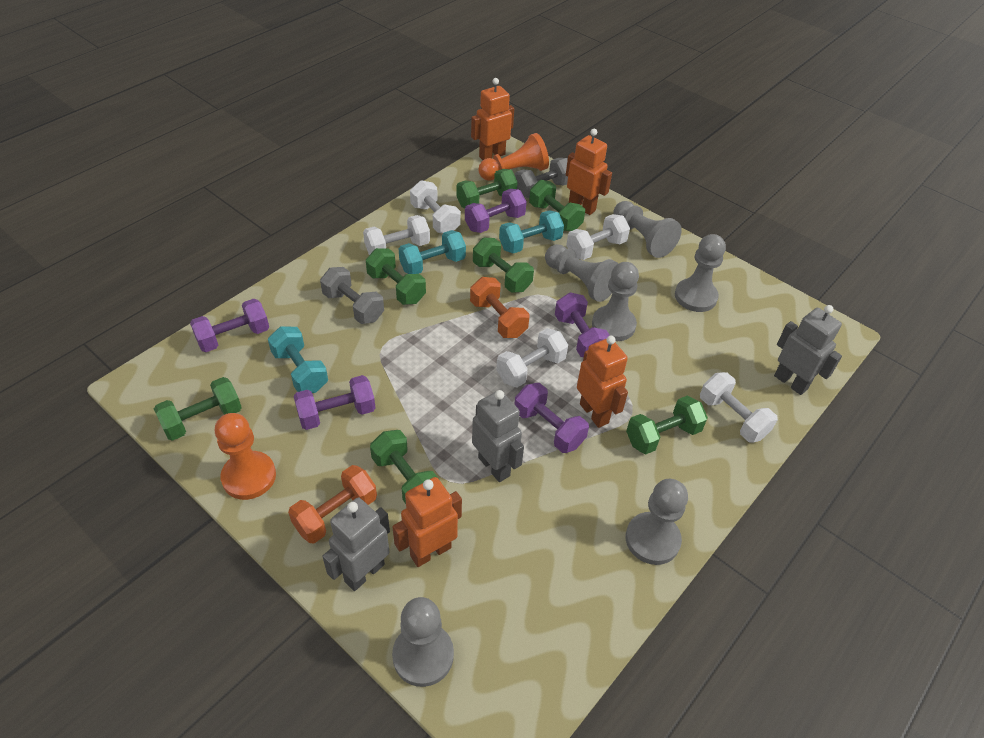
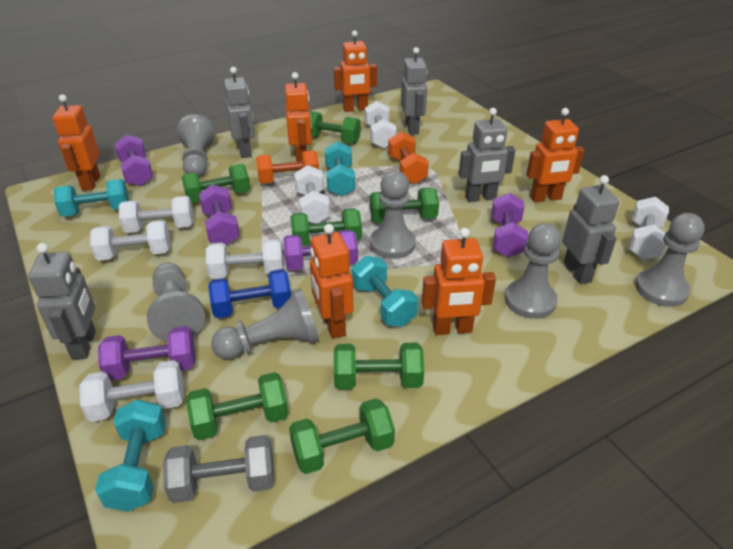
blue dumbbell: 0 -> 1
grey dumbbell: 2 -> 1
grey robot: 3 -> 5
orange pawn: 2 -> 0
orange robot: 4 -> 6
turquoise dumbbell: 3 -> 4
white dumbbell: 5 -> 7

